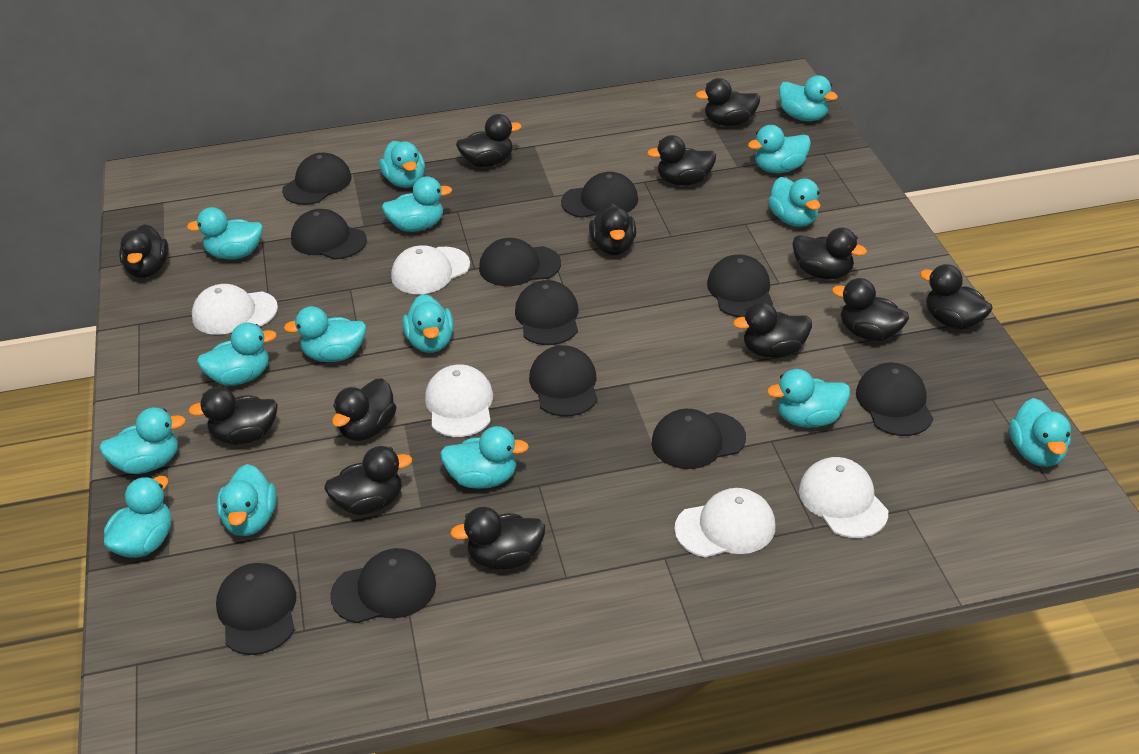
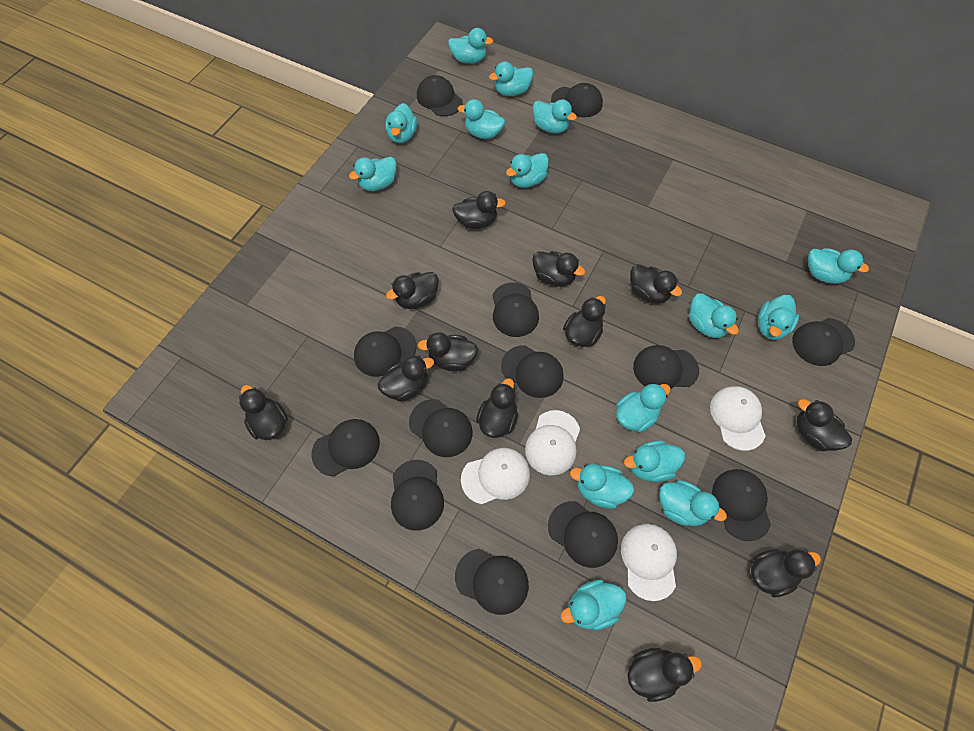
black cap: 11 -> 13
black duck: 13 -> 12
white cap: 5 -> 4

